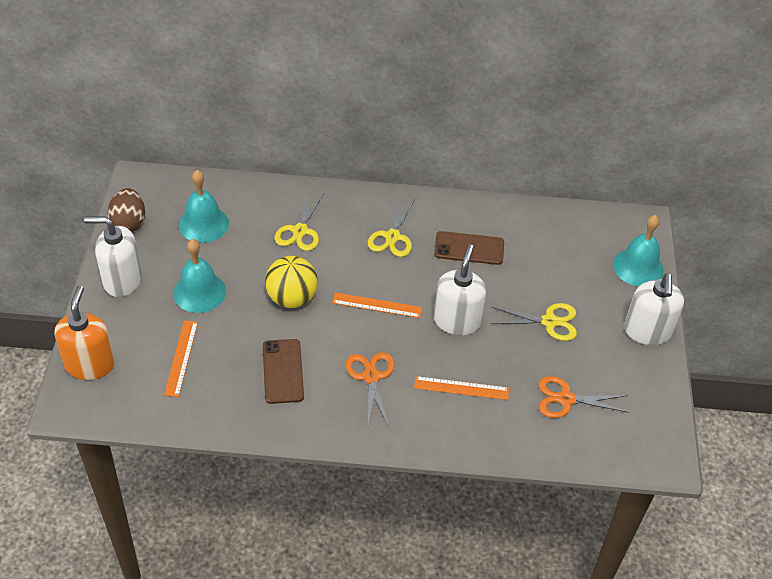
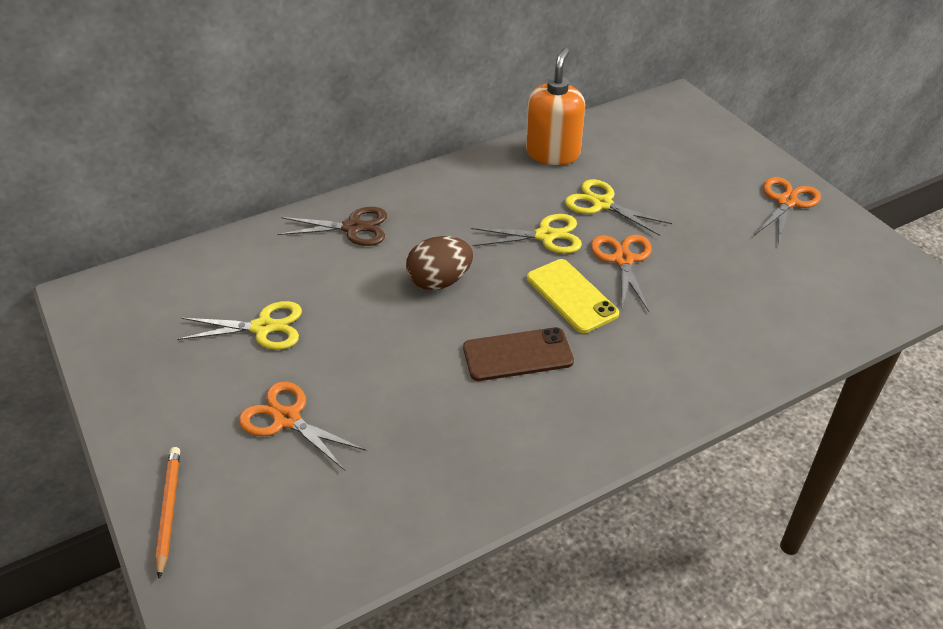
brown phone: 2 -> 1
brown scissors: 0 -> 1
orange pencil: 0 -> 1
orange ruler: 3 -> 0
orange scissors: 2 -> 3
turquoise bell: 3 -> 0
white soap dispenser: 3 -> 0
yellow ball: 1 -> 0
yellow phone: 0 -> 1

